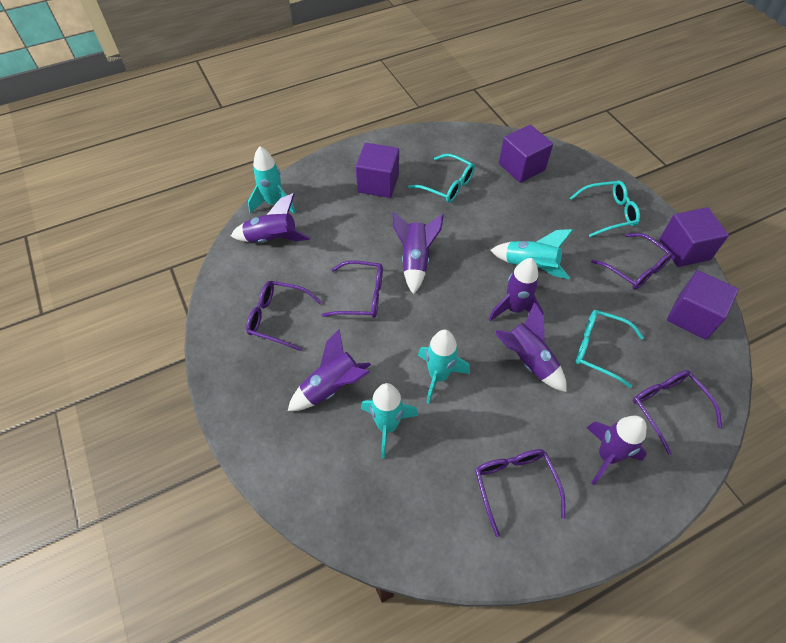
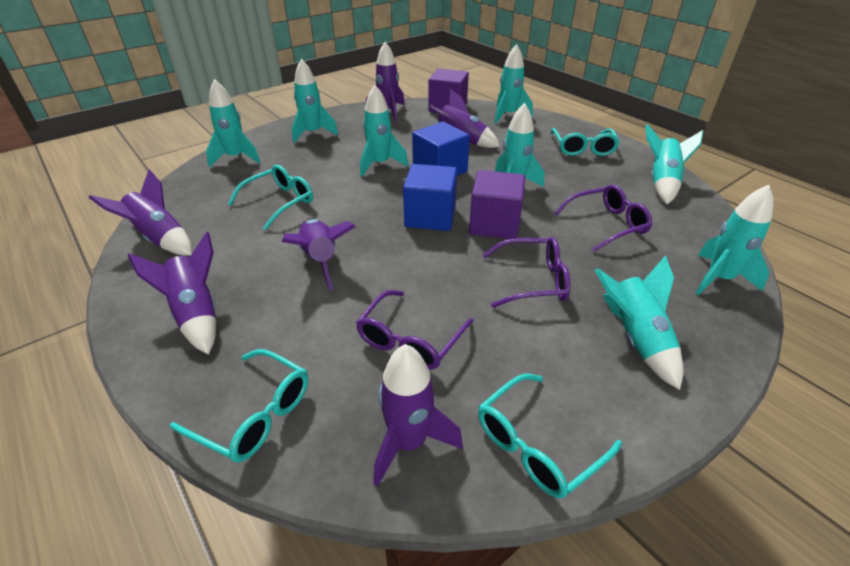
blue cube: 0 -> 2
purple cube: 4 -> 2
purple glasses: 5 -> 3
turquoise glasses: 3 -> 4
turquoise rocket: 4 -> 8

